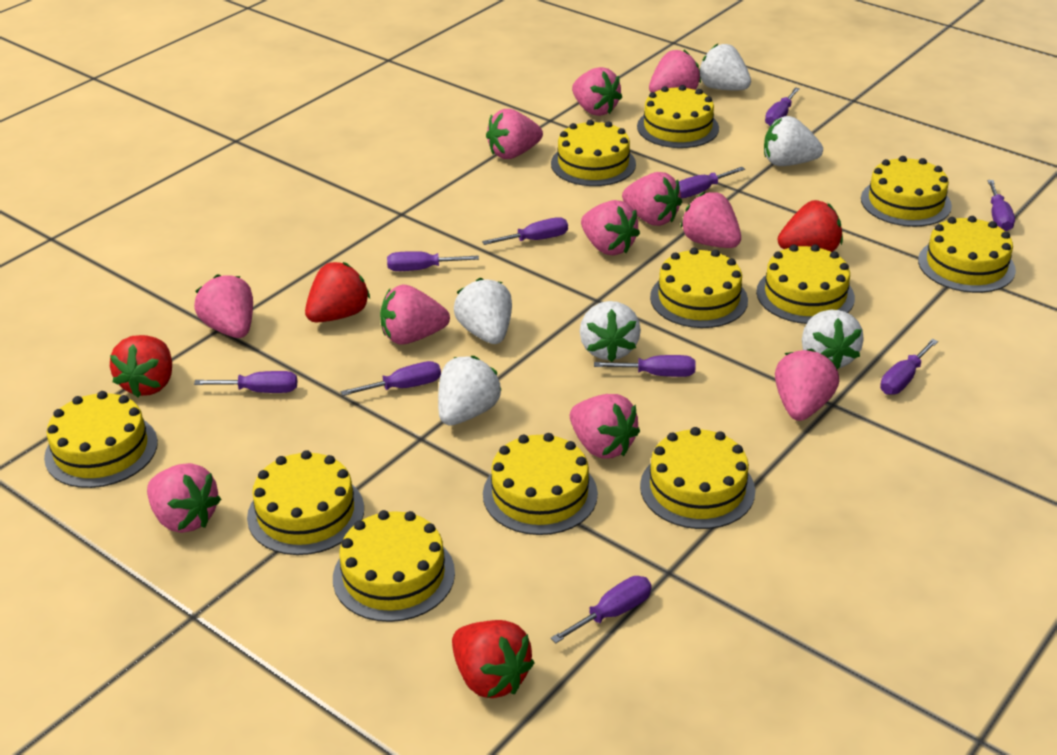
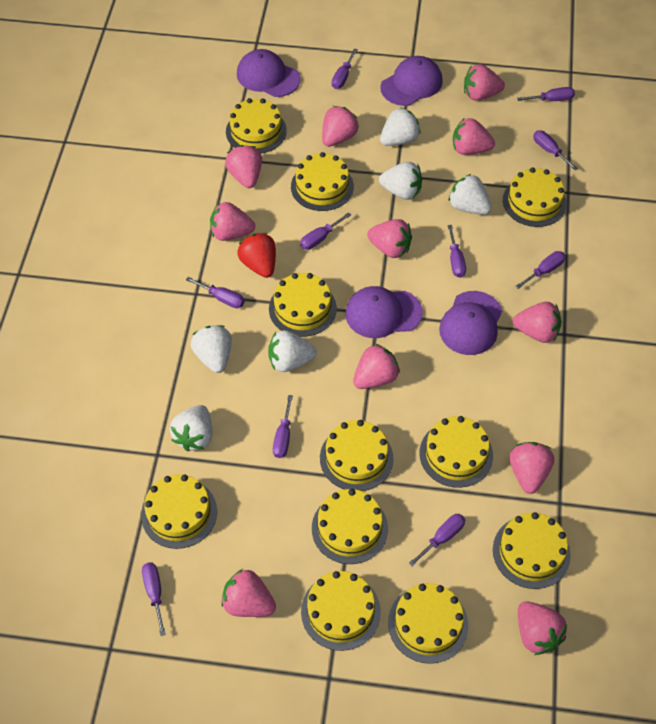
purple cap: 0 -> 4
red strawberry: 4 -> 1

